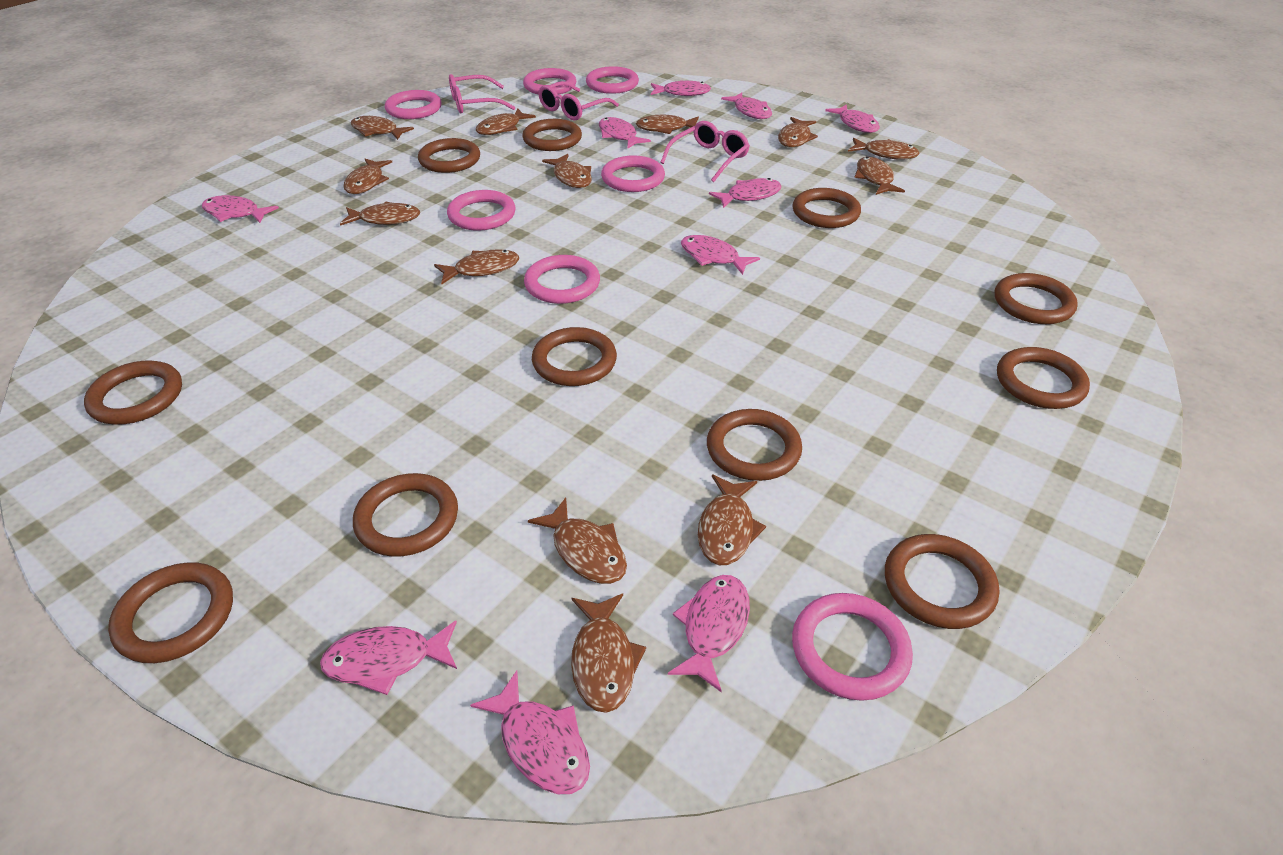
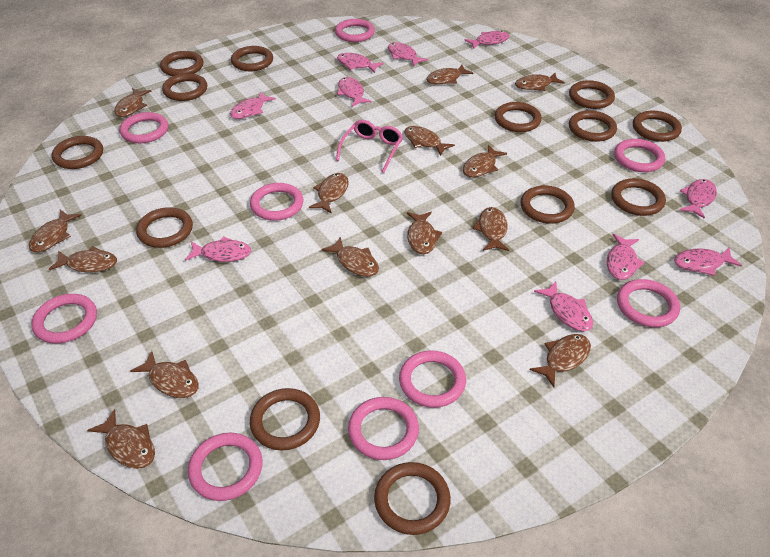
brown fish: 13 -> 14
brown ring: 11 -> 13
pink glasses: 3 -> 1
pink ring: 7 -> 9

